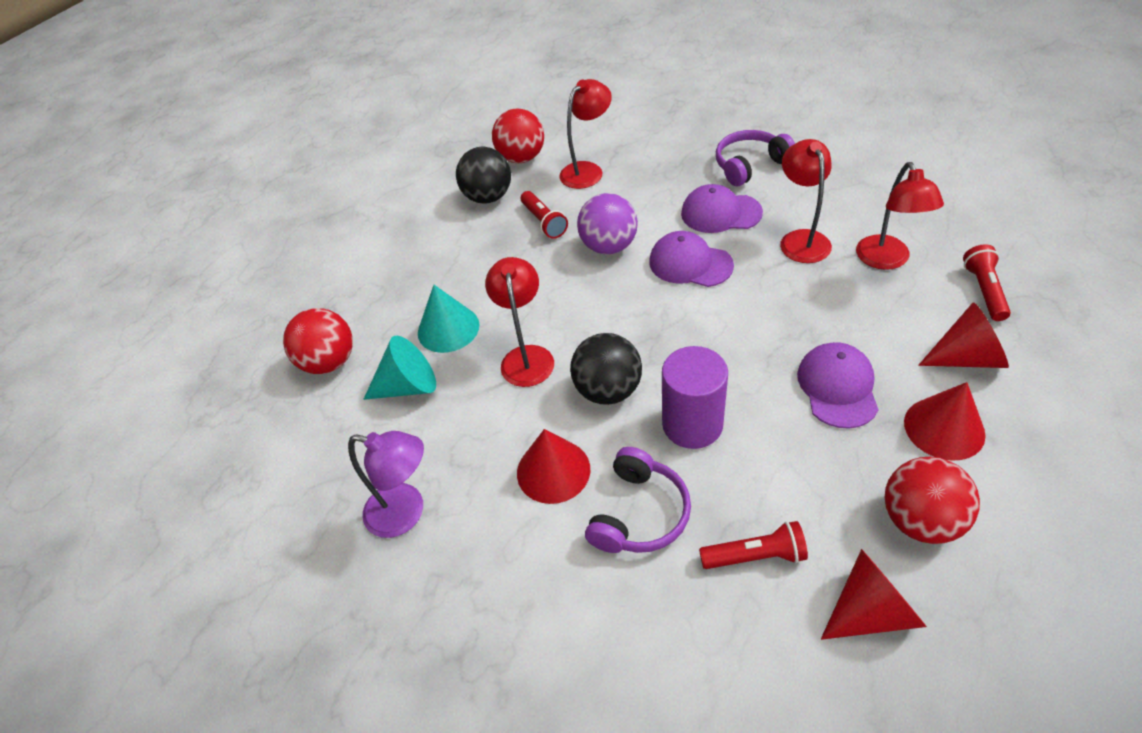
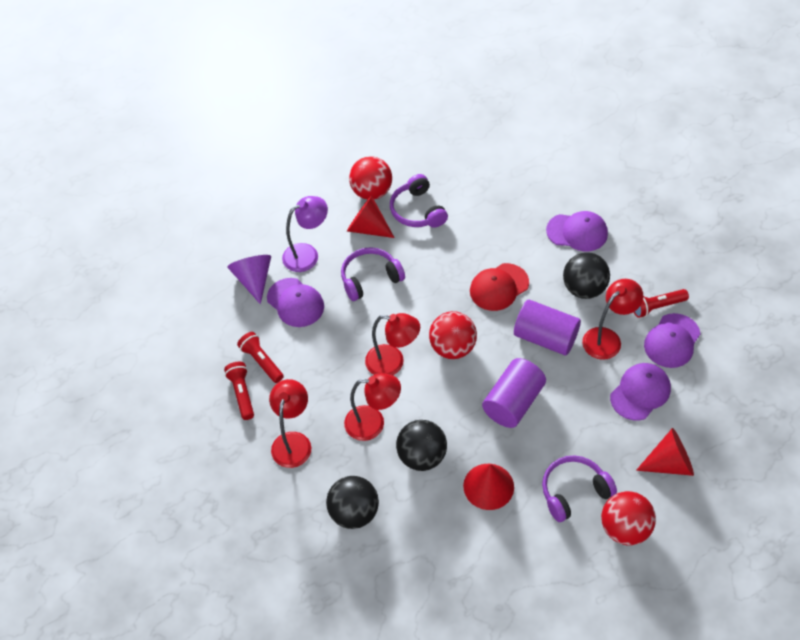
black ball: 2 -> 3
purple ball: 1 -> 0
purple cap: 3 -> 4
purple cone: 0 -> 1
purple cylinder: 1 -> 2
purple headphones: 2 -> 3
red cap: 0 -> 1
red cone: 4 -> 3
turquoise cone: 2 -> 0

